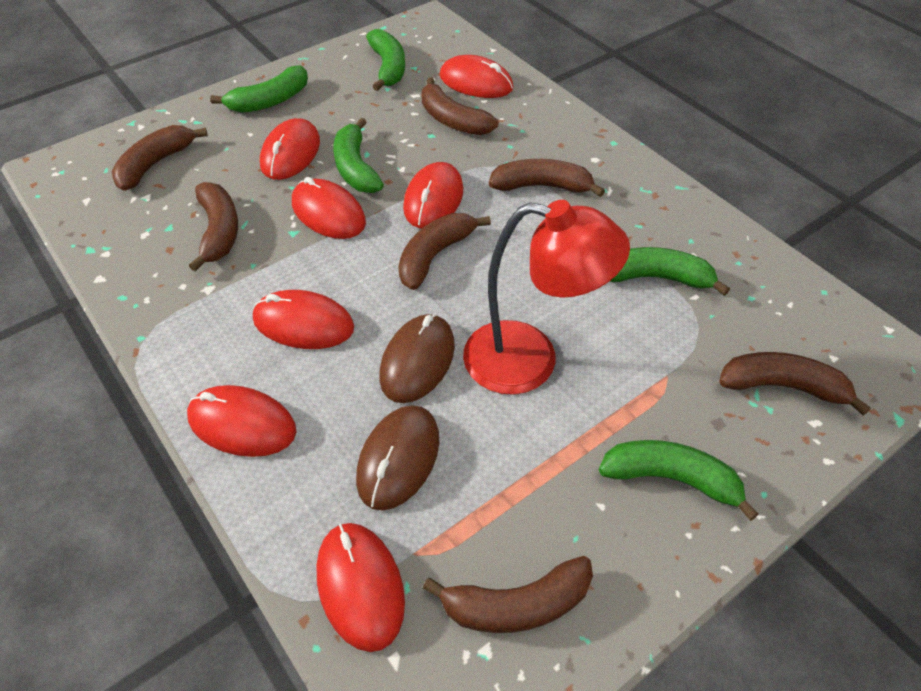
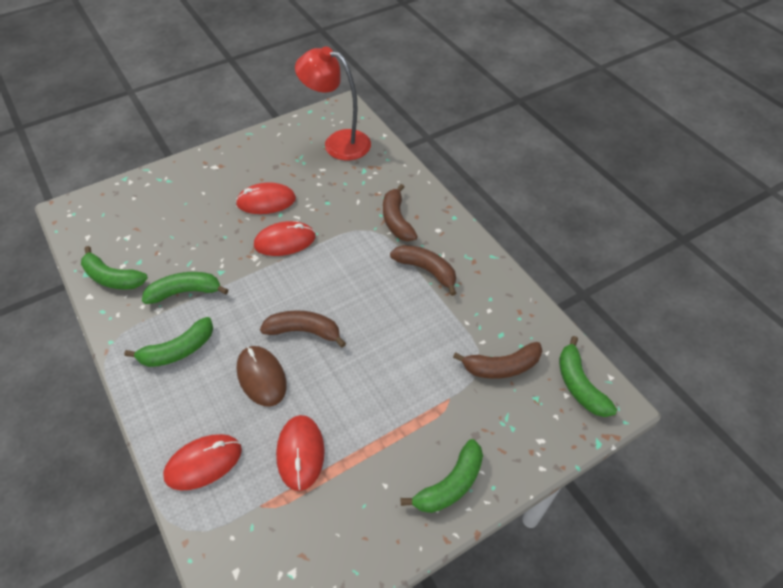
brown banana: 7 -> 4
brown mouse: 2 -> 1
red mouse: 7 -> 4

